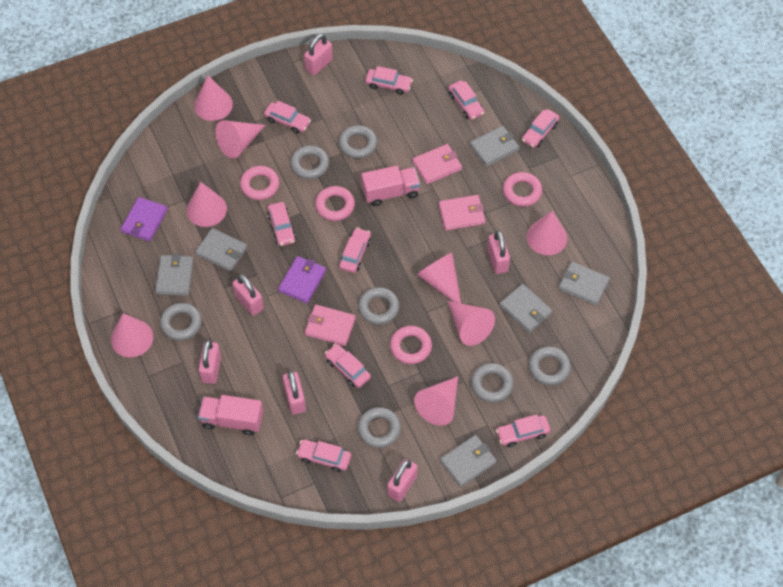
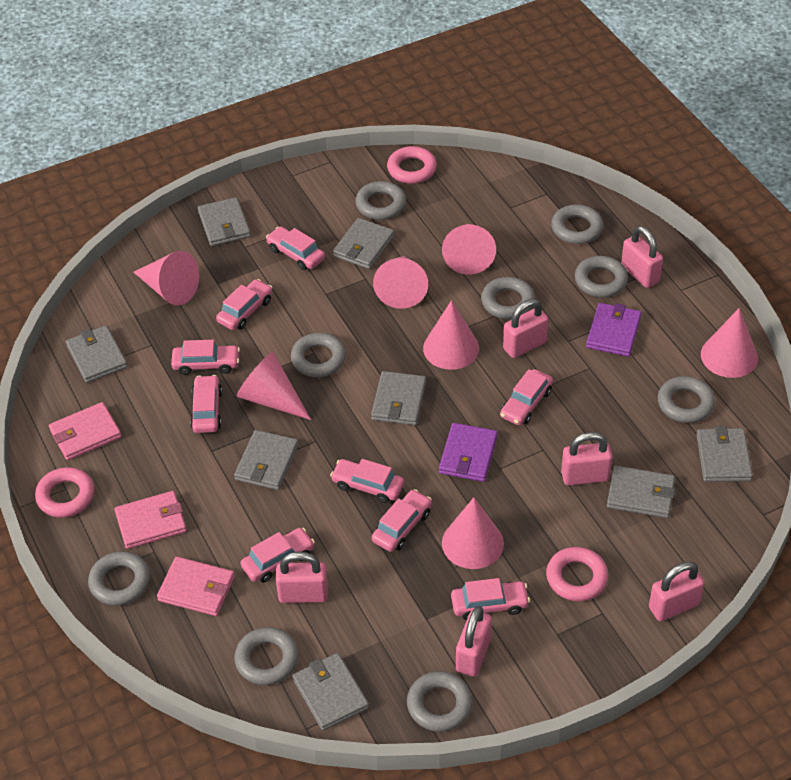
grey ring: 7 -> 9
grey wallet: 6 -> 8
pink cone: 8 -> 7
pink ring: 4 -> 3
pink truck: 2 -> 0

